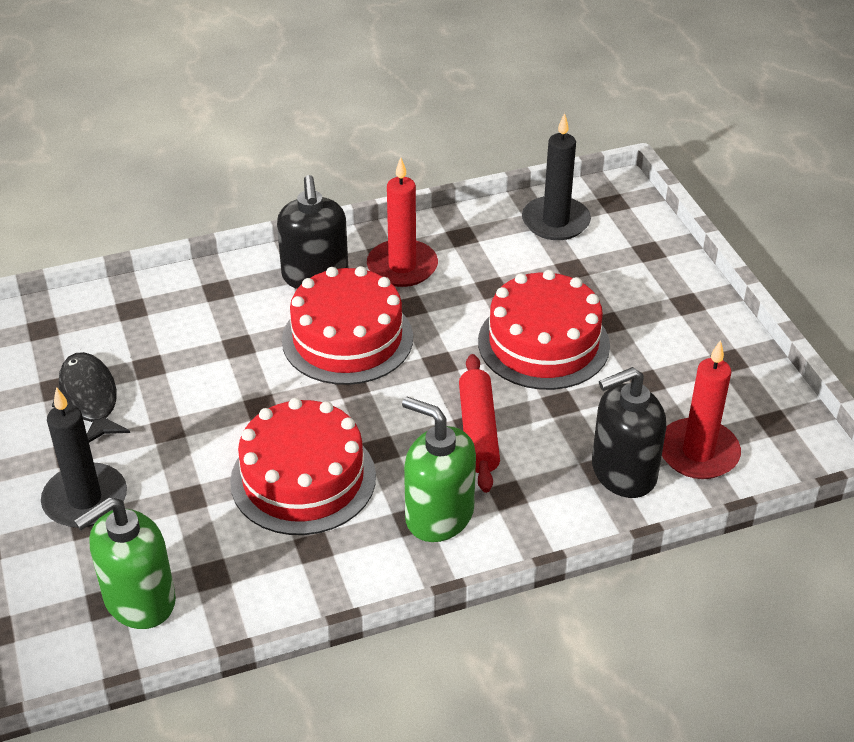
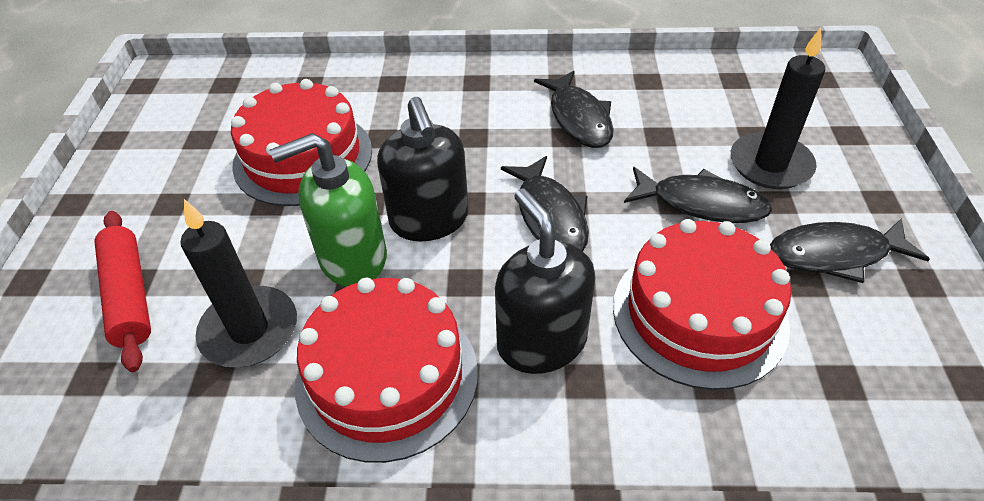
black fish: 1 -> 4
green soap dispenser: 2 -> 1
red candle: 2 -> 0

